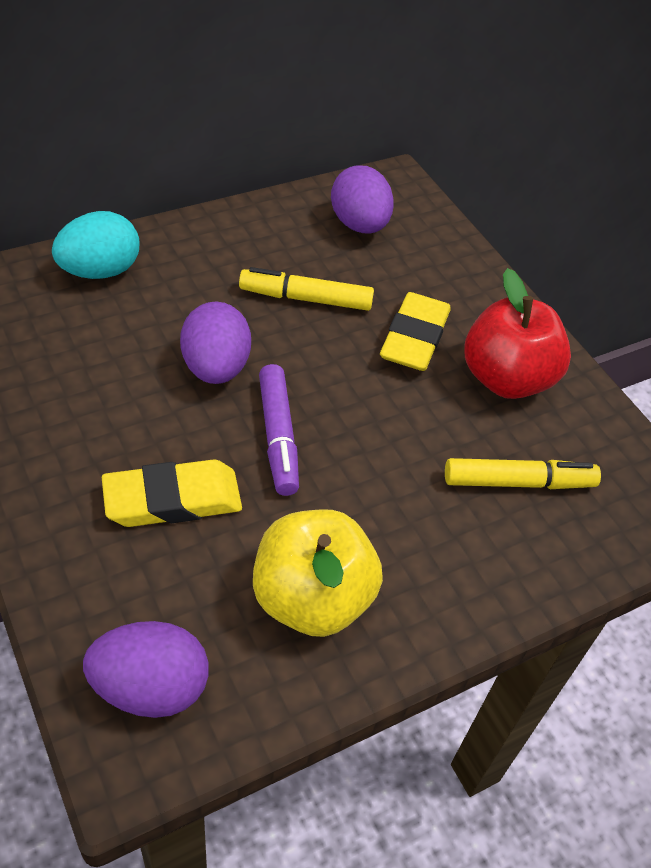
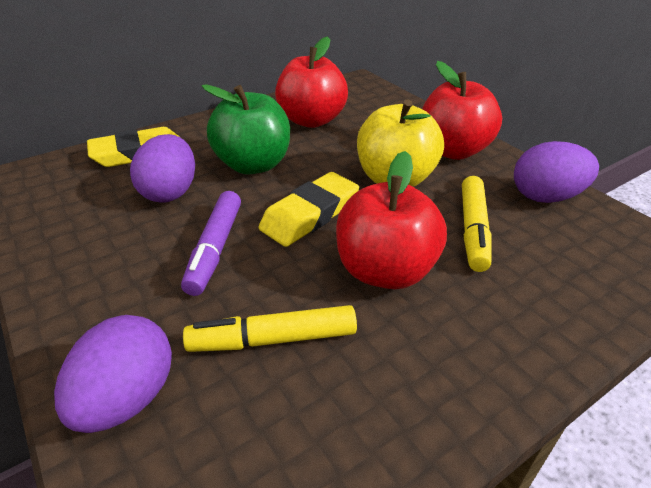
green apple: 0 -> 1
red apple: 1 -> 3
turquoise egg: 1 -> 0

